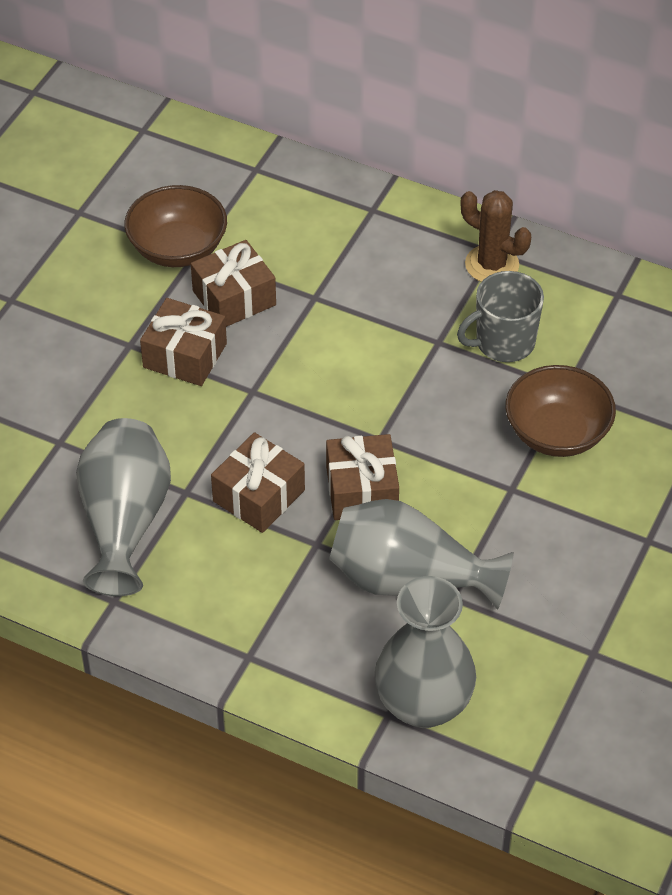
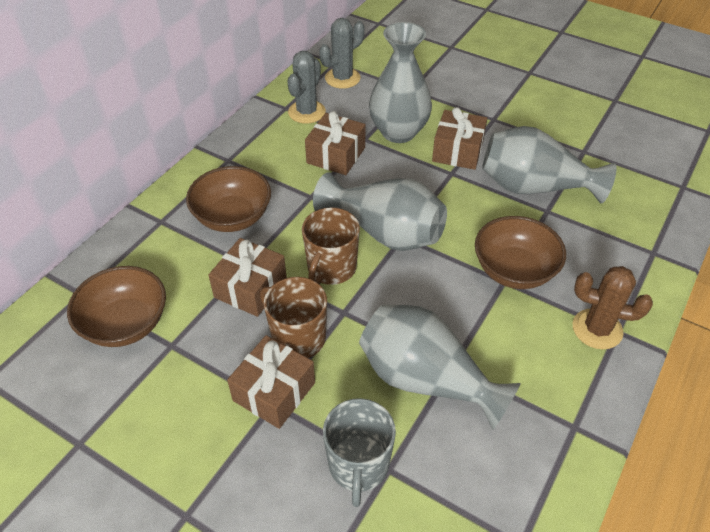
brown bowl: 2 -> 3
brown mug: 0 -> 2
grey cactus: 0 -> 2
grey vase: 3 -> 4

